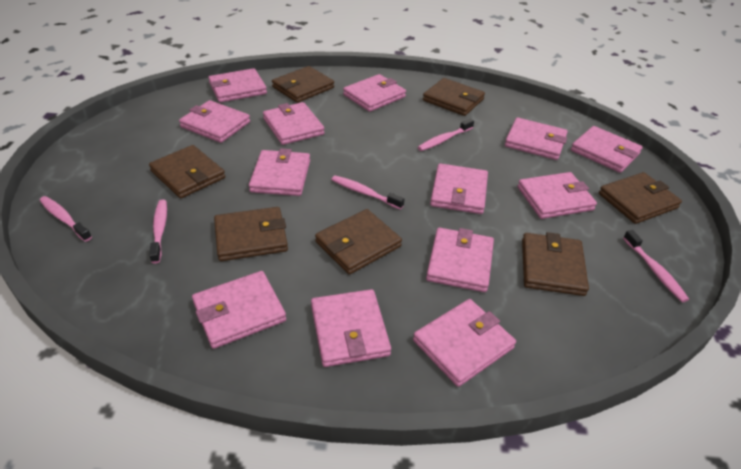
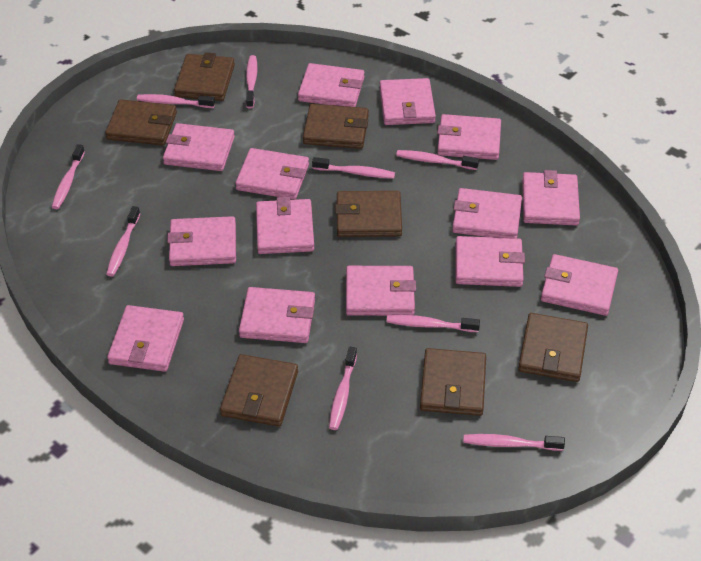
pink toothbrush: 5 -> 9
pink wallet: 13 -> 14

